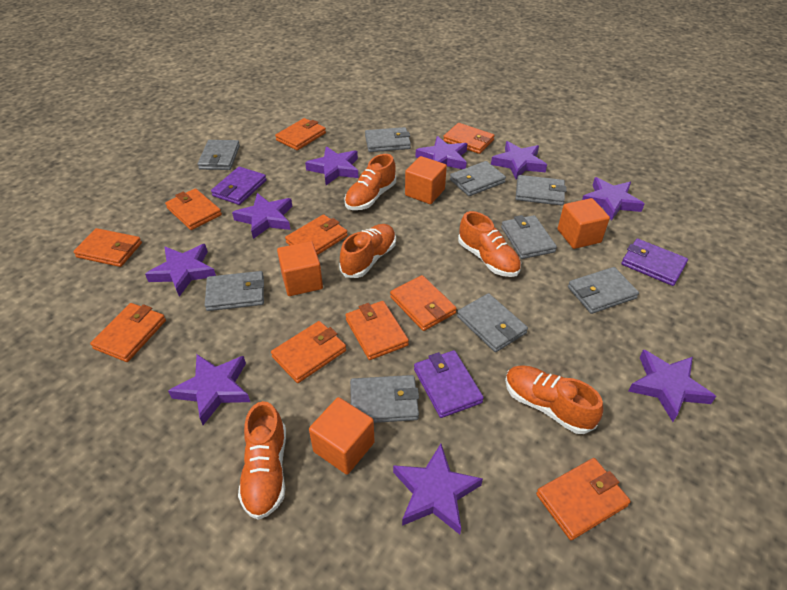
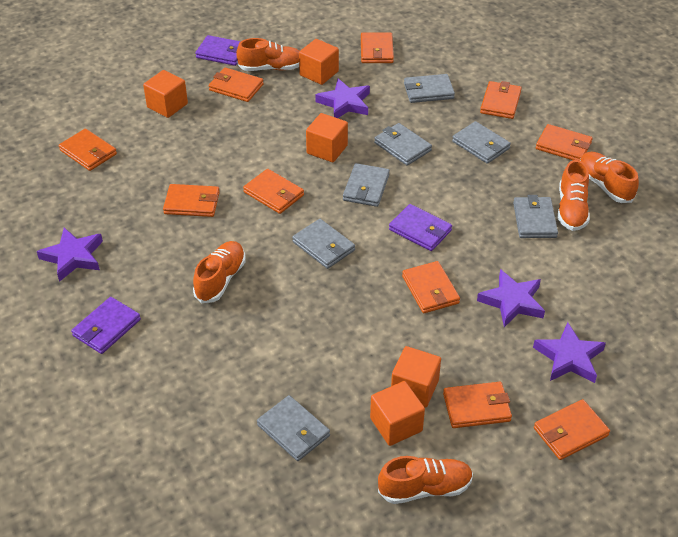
grey wallet: 9 -> 7
orange cube: 4 -> 5
purple star: 9 -> 4

